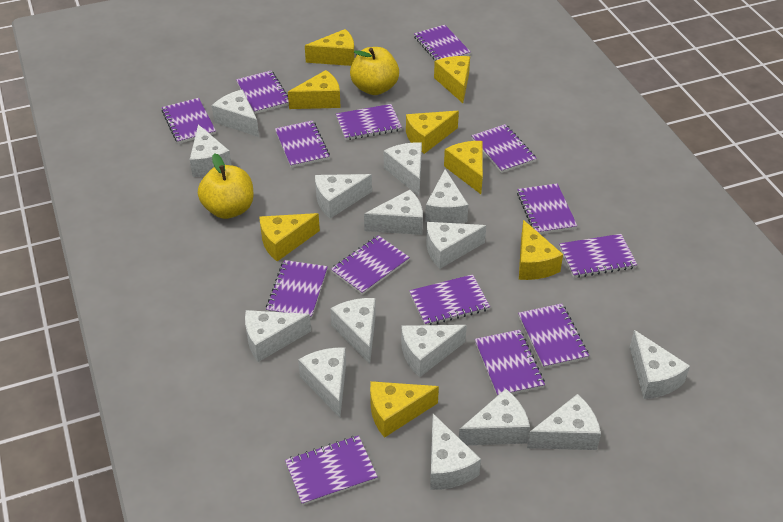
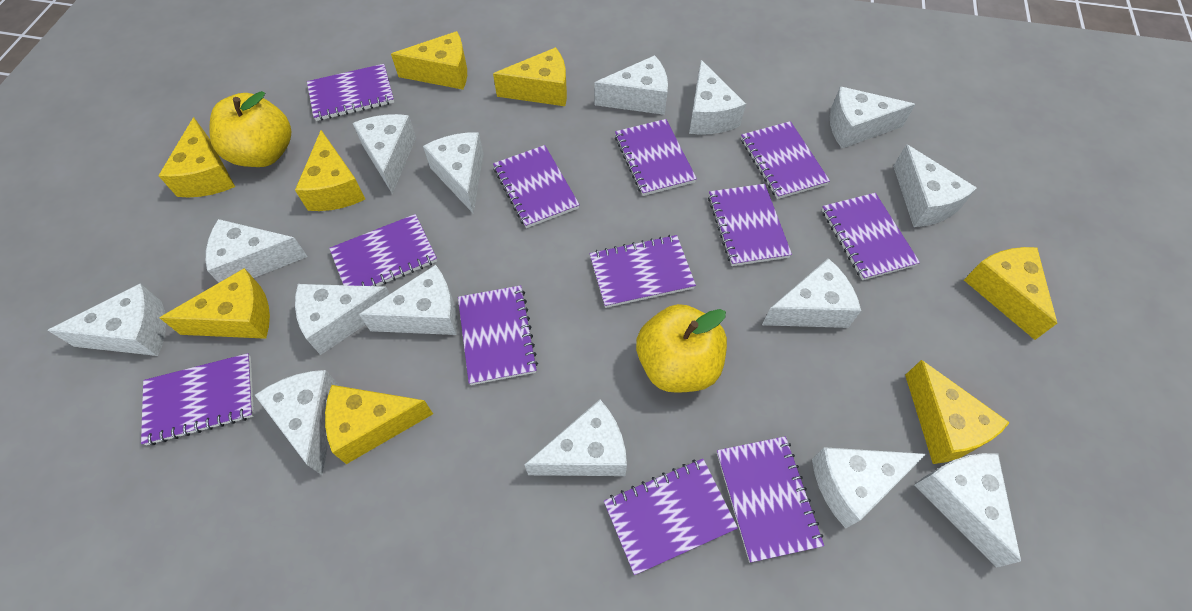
purple notebook: 14 -> 12

